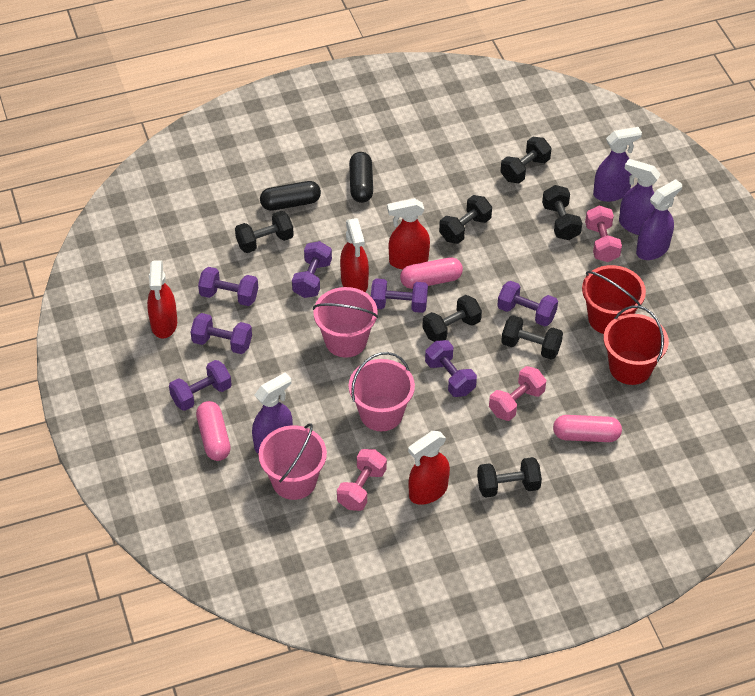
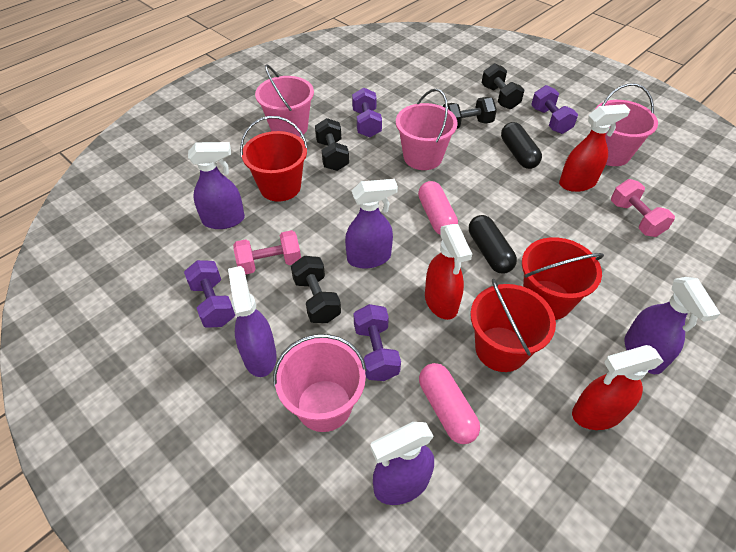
black dumbbell: 7 -> 4
pink bucket: 3 -> 4
pink capsule: 3 -> 2
pink dumbbell: 3 -> 2
purple dumbbell: 7 -> 4
purple spray bottle: 4 -> 5
red bucket: 2 -> 3
red spray bottle: 4 -> 3

